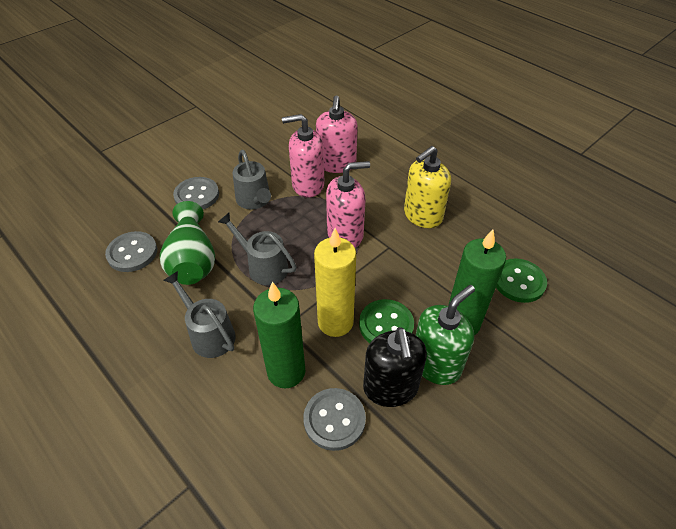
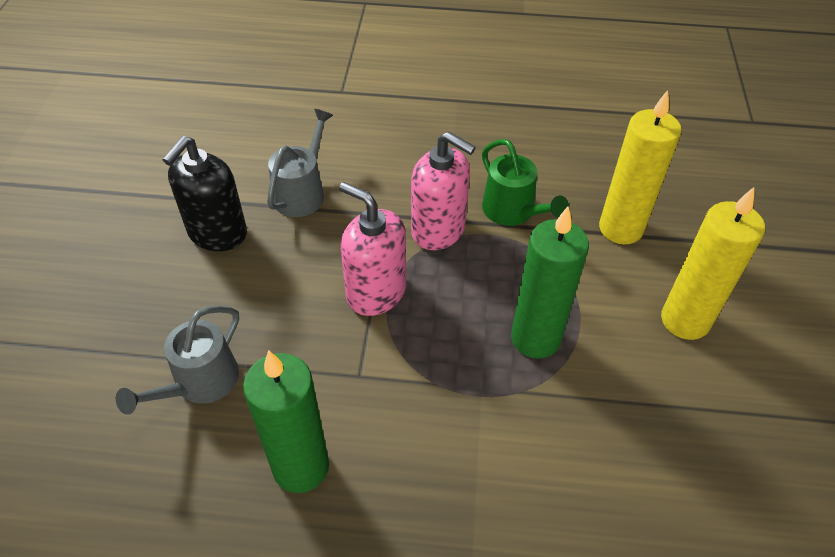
green button: 2 -> 0
green soap dispenser: 1 -> 0
green vase: 1 -> 0
green watering can: 0 -> 1
grey button: 3 -> 0
grey watering can: 3 -> 2
pink soap dispenser: 3 -> 2
yellow candle: 1 -> 2
yellow soap dispenser: 1 -> 0

